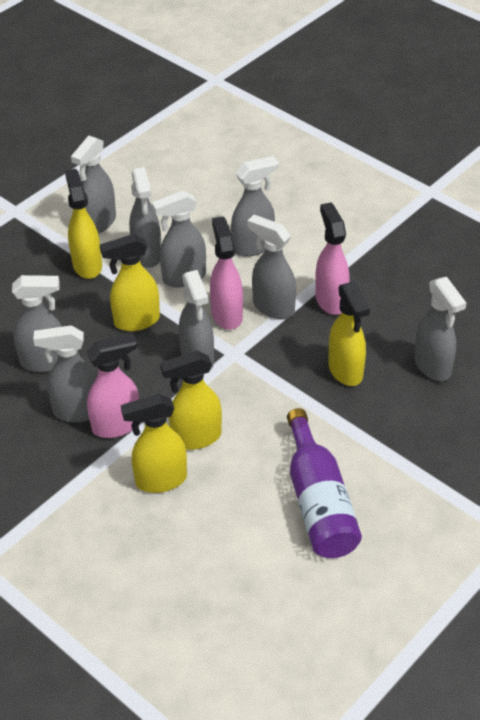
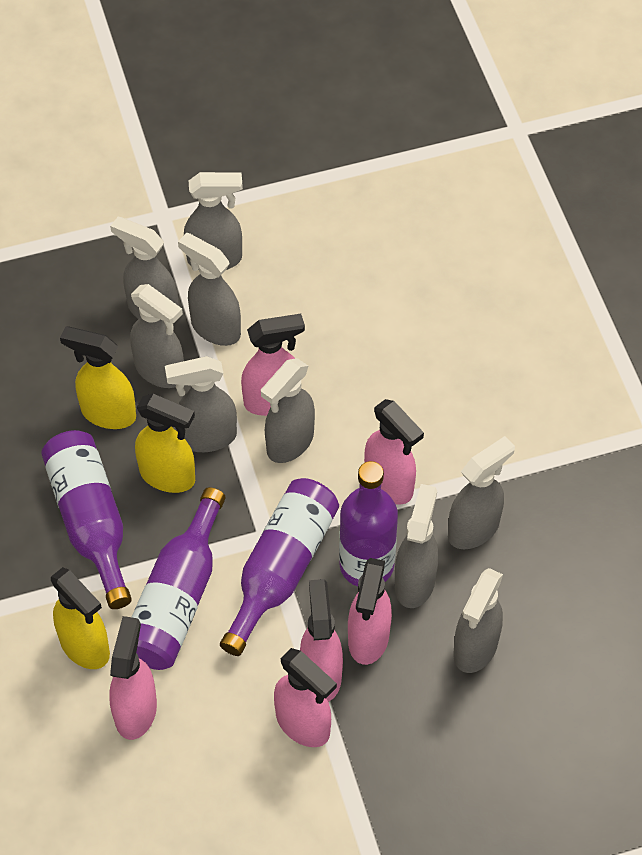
pink spray bottle: 3 -> 6
purple bottle: 1 -> 4
yellow spray bottle: 5 -> 3

